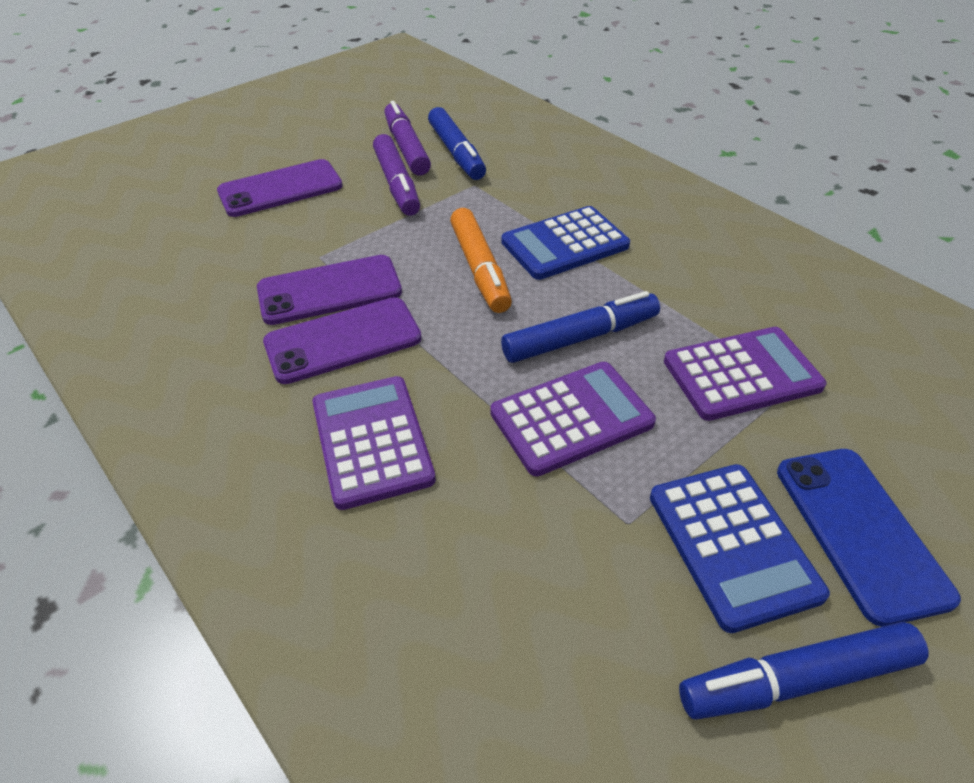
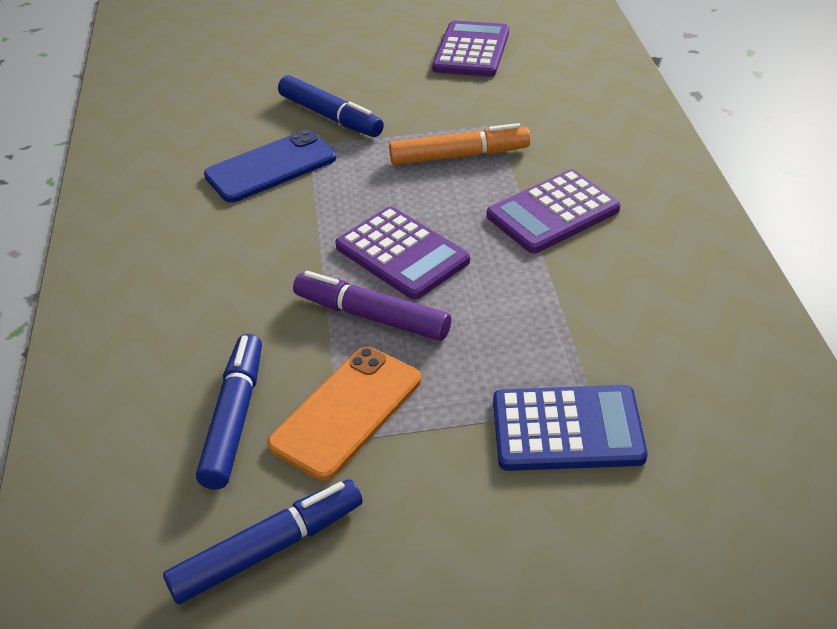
blue calculator: 2 -> 1
orange phone: 0 -> 1
purple marker: 2 -> 1
purple phone: 3 -> 0

